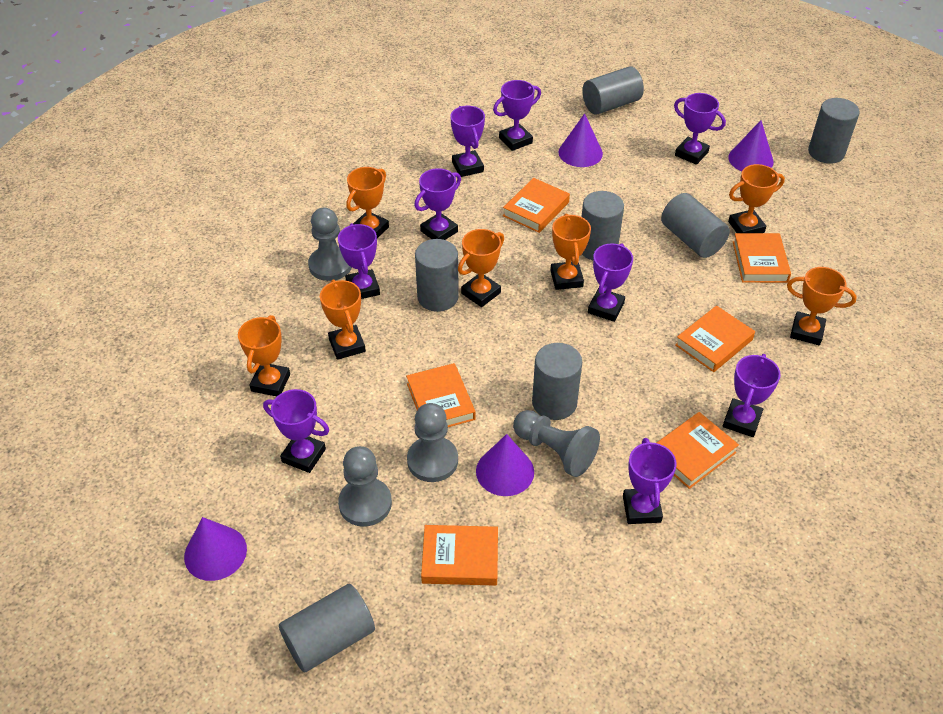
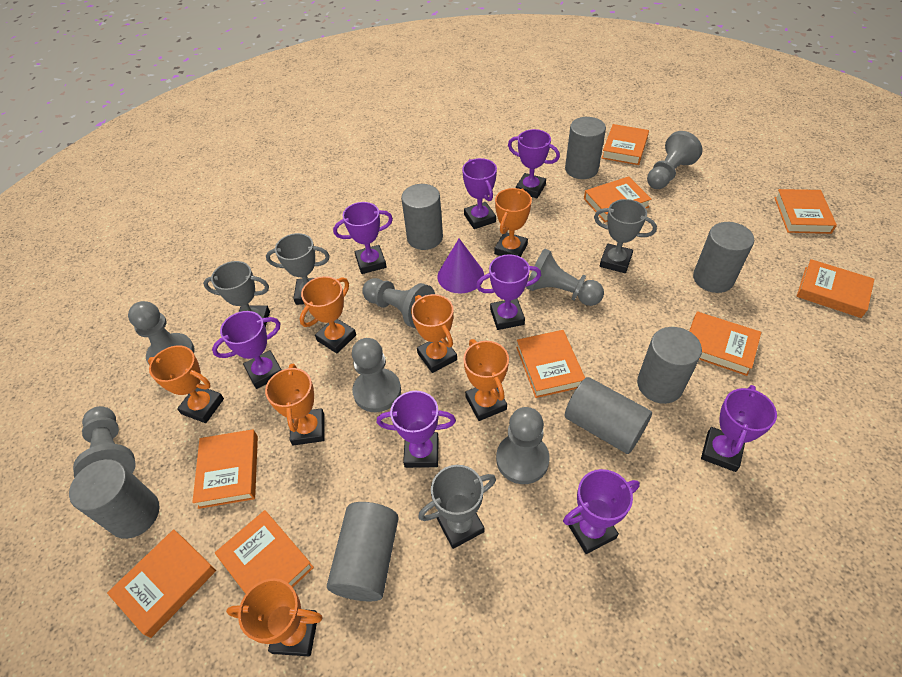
grey pawn: 4 -> 7
grey trophy: 0 -> 4
orange book: 6 -> 9
purple cone: 4 -> 1
purple trophy: 9 -> 8

